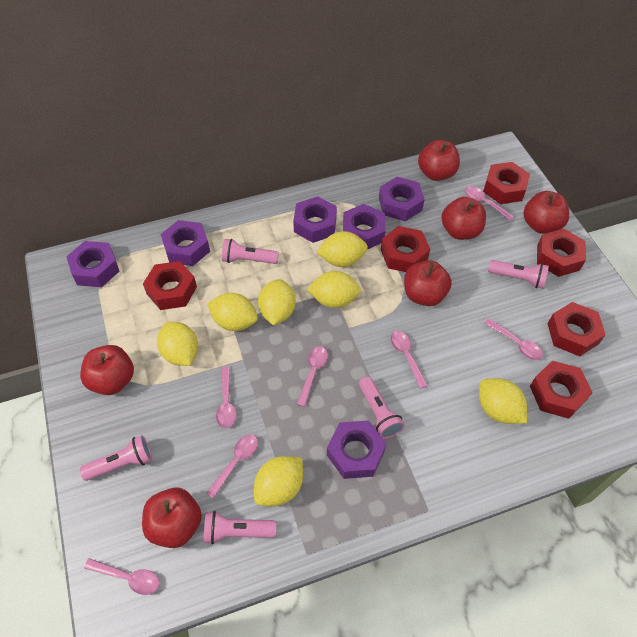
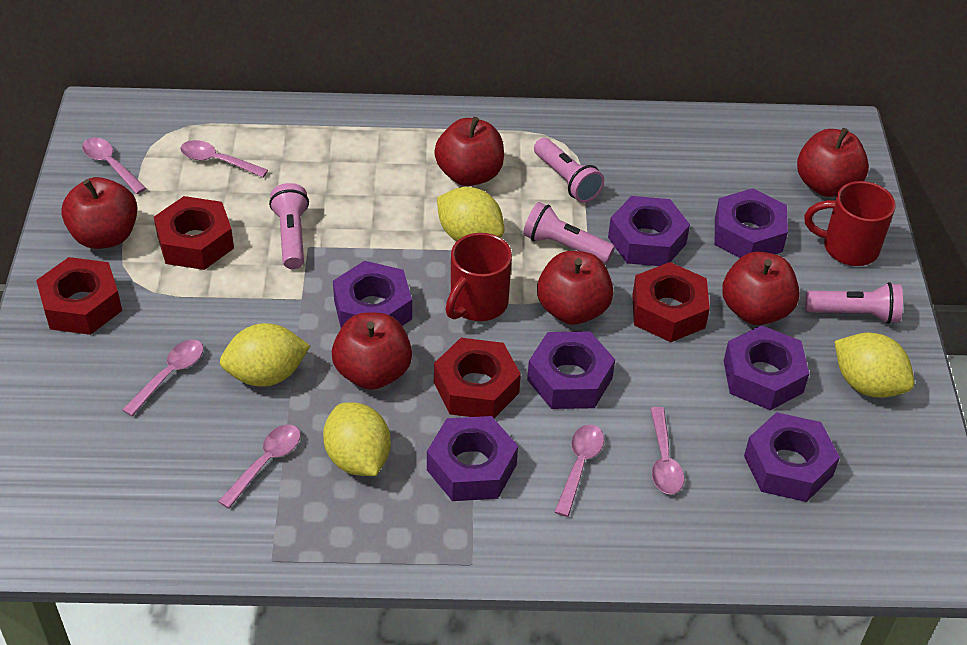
pink flashlight: 5 -> 4
pink spoon: 7 -> 6
purple nut: 6 -> 7
red mug: 0 -> 2
red nut: 6 -> 4
yellow lemon: 7 -> 4

